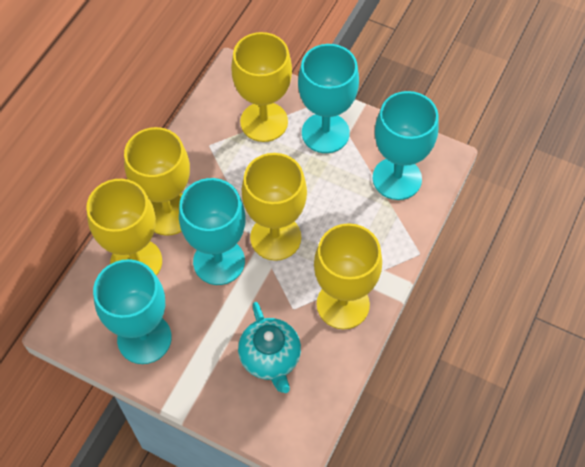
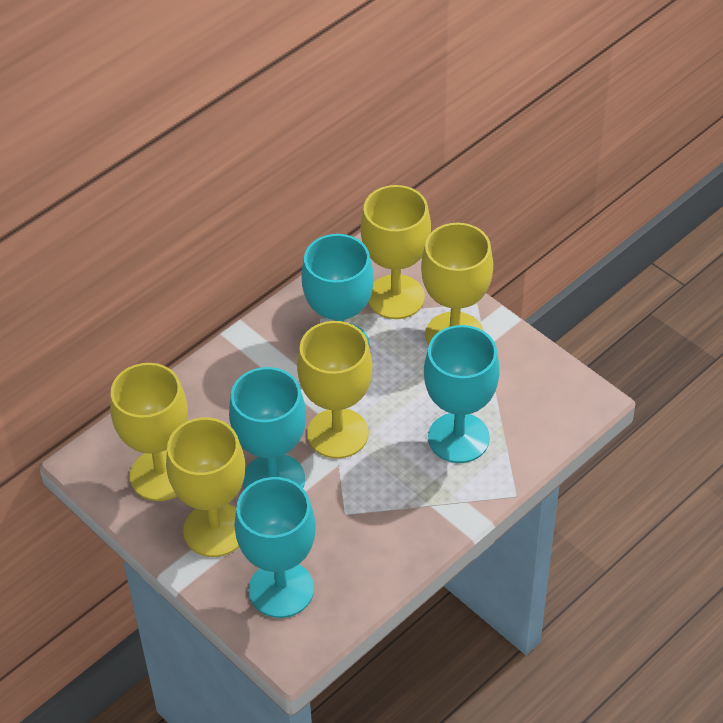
turquoise teapot: 1 -> 0

